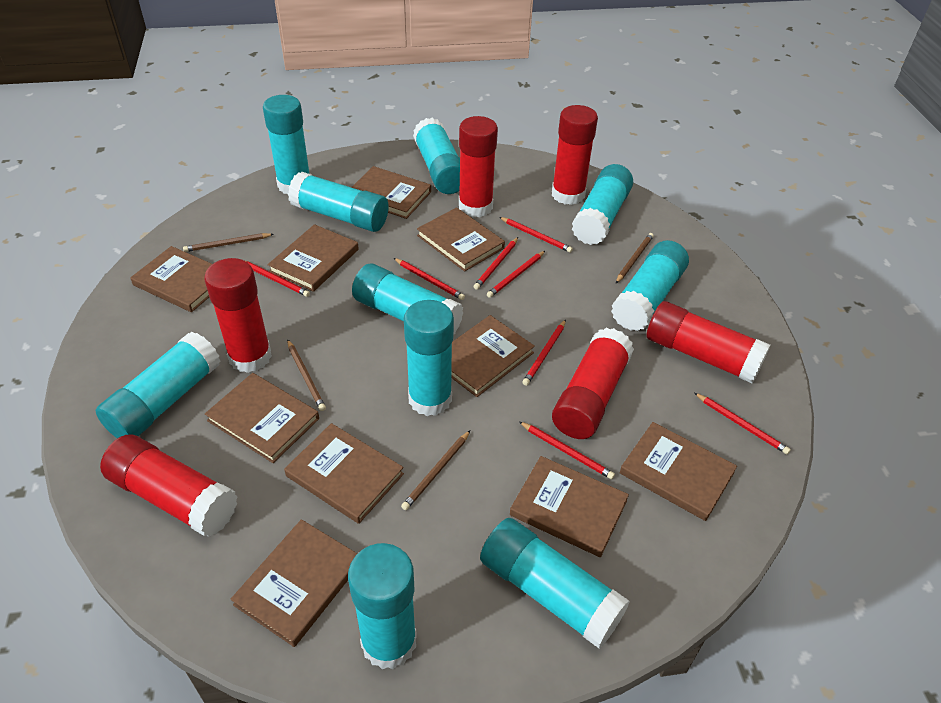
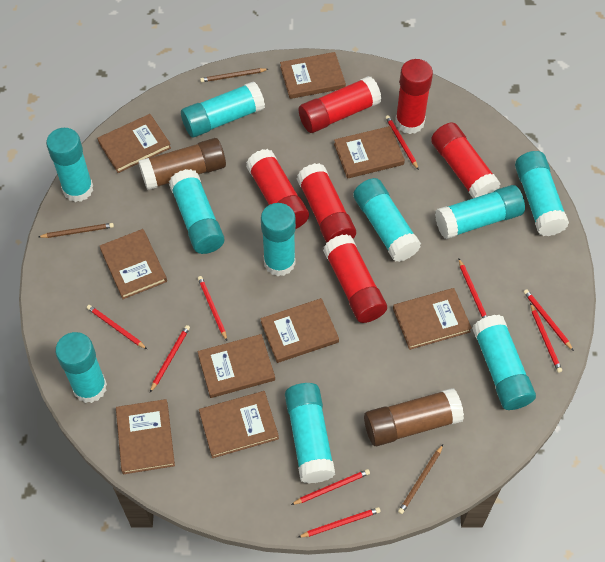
brown book: 10 -> 9
brown glue stick: 0 -> 2
brown pencil: 4 -> 3
red pencil: 8 -> 9

